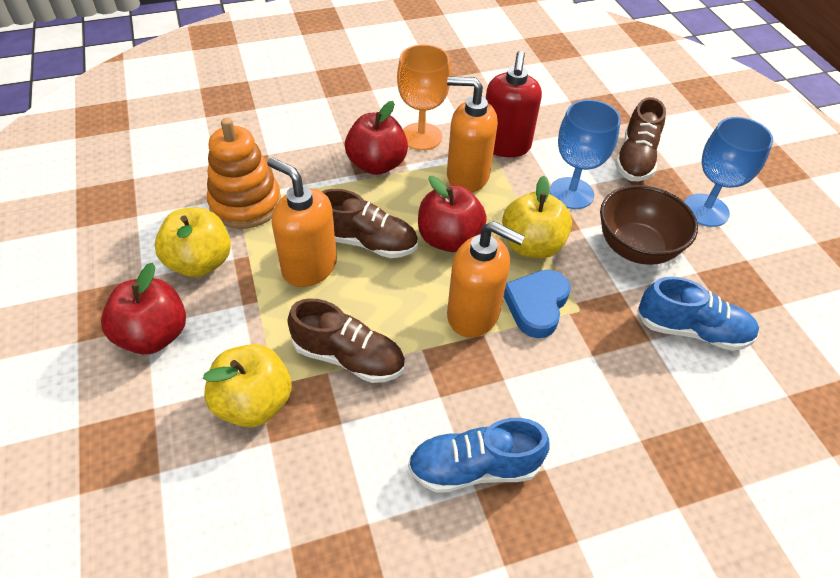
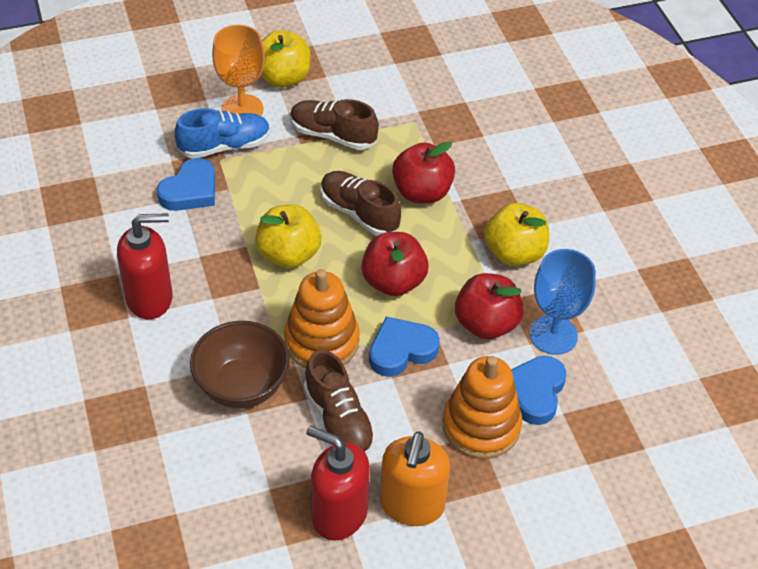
blue goblet: 2 -> 1
blue heart: 1 -> 3
blue shoe: 2 -> 1
orange soap dispenser: 3 -> 1
orange stacking toy: 1 -> 2
red soap dispenser: 1 -> 2

